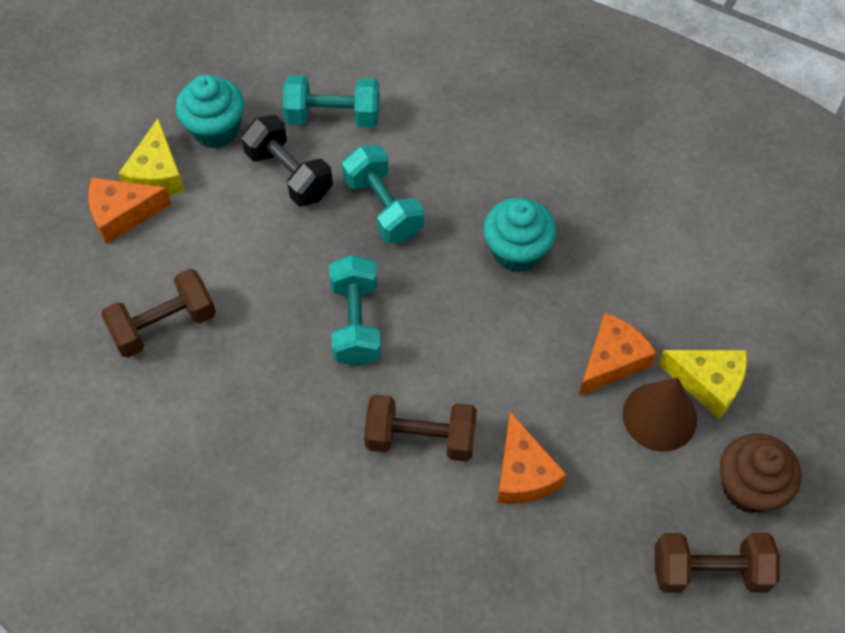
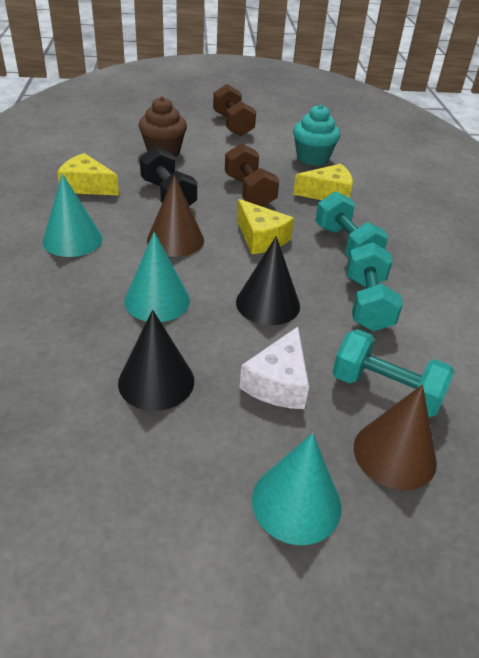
black cone: 0 -> 2
brown cone: 1 -> 2
brown dumbbell: 3 -> 2
orange cheese: 3 -> 0
turquoise cone: 0 -> 3
turquoise cupcake: 2 -> 1
white cheese: 0 -> 1
yellow cheese: 2 -> 3

